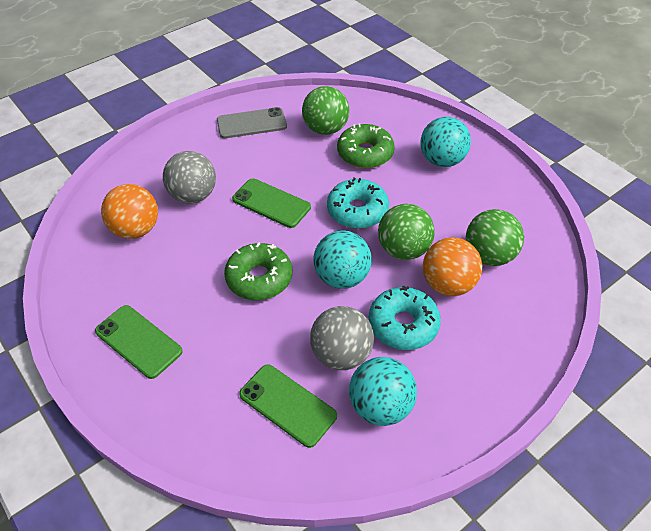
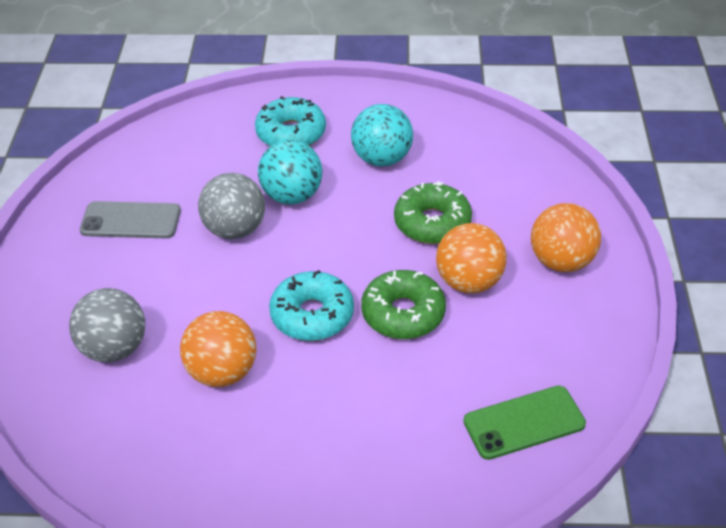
green ball: 3 -> 0
green phone: 3 -> 1
orange ball: 2 -> 3
turquoise ball: 3 -> 2

